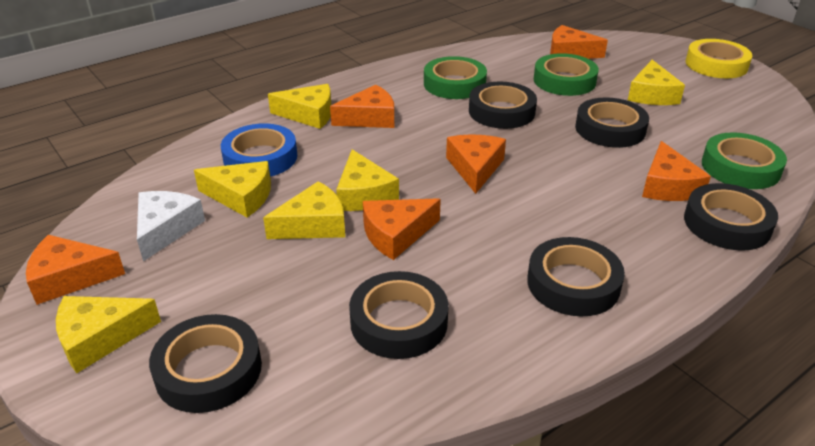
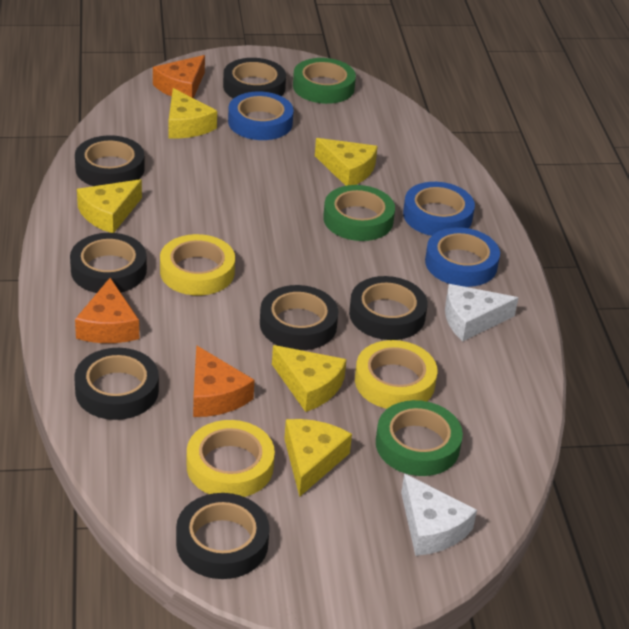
black tape: 6 -> 7
blue tape: 1 -> 3
orange cheese: 6 -> 3
white cheese: 1 -> 2
yellow cheese: 6 -> 5
yellow tape: 1 -> 3

